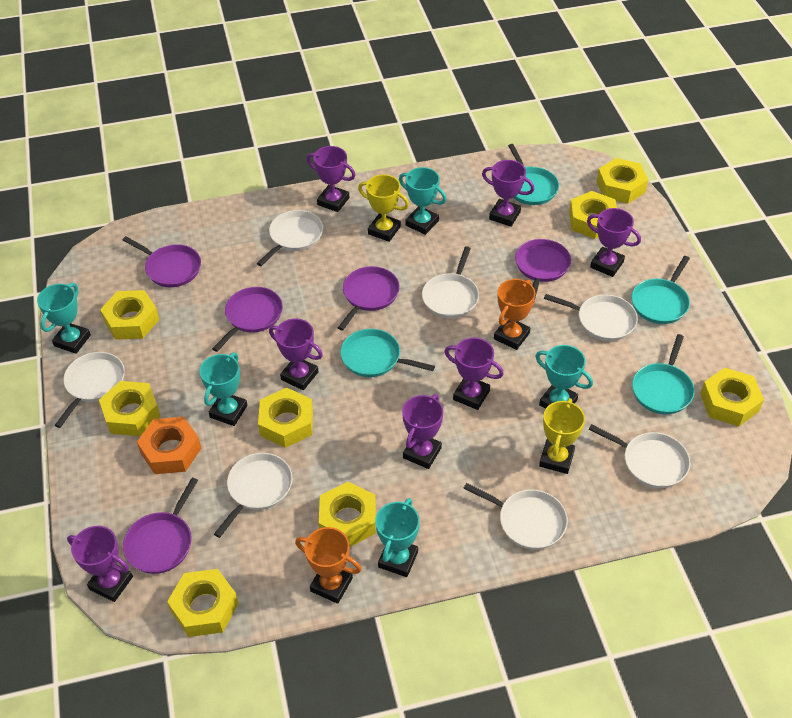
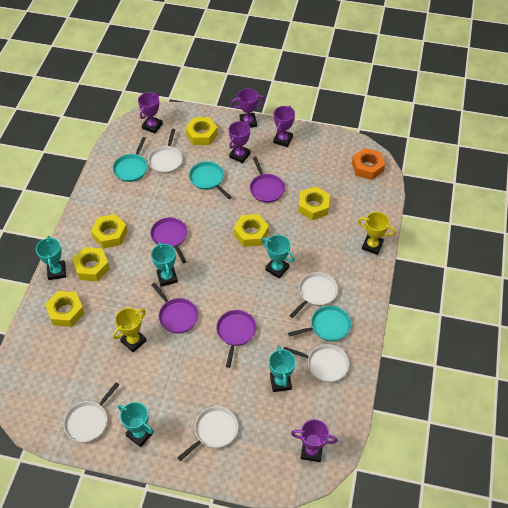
orange trophy: 2 -> 0
purple pan: 5 -> 4
purple trophy: 7 -> 5
turquoise pan: 4 -> 3
white pan: 7 -> 5
yellow nut: 8 -> 6

